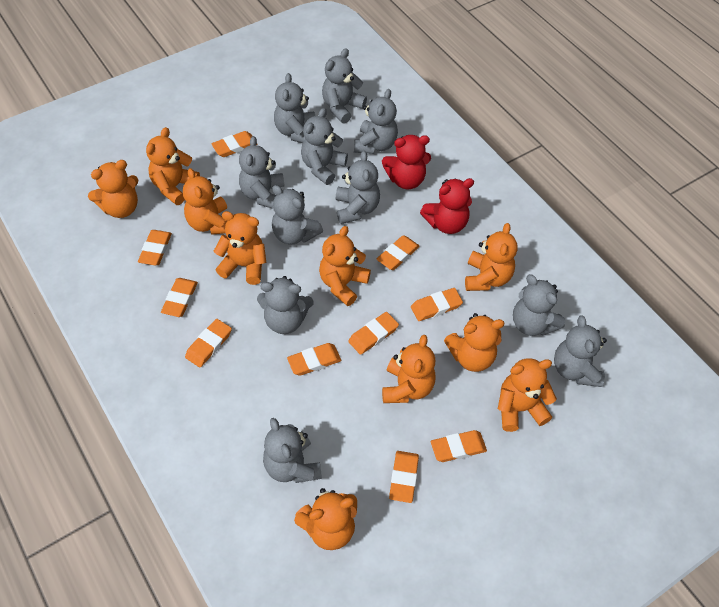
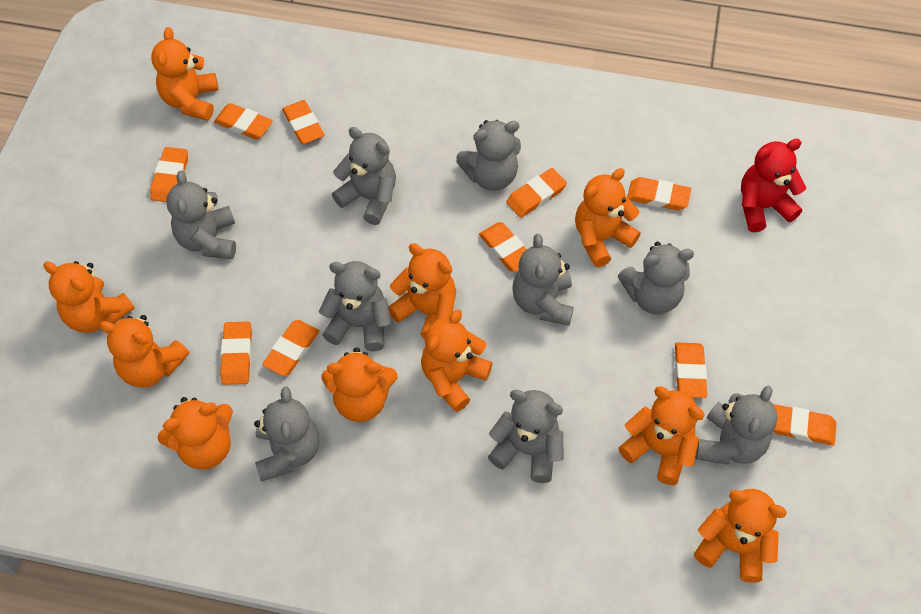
grey teddy bear: 11 -> 9
red teddy bear: 2 -> 1

